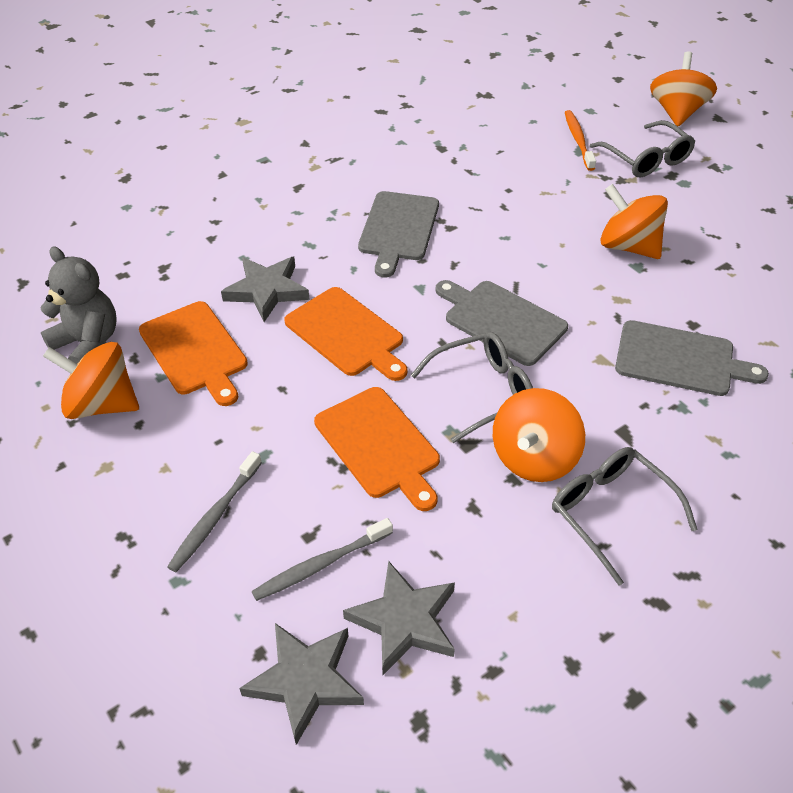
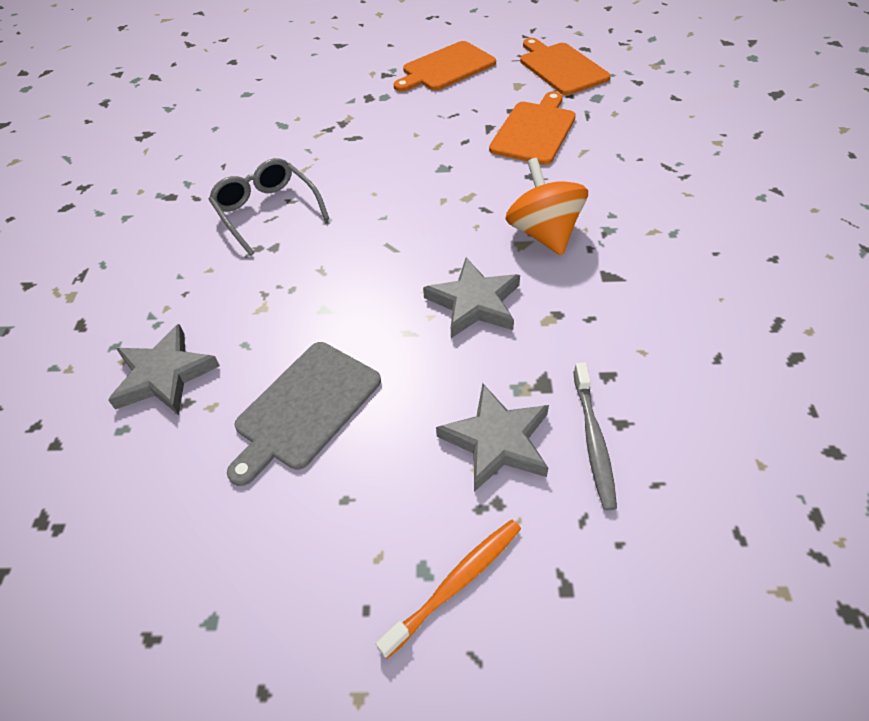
grey cutting board: 3 -> 1
grey glasses: 3 -> 1
grey teddy bear: 1 -> 0
grey toothbrush: 2 -> 1
orange spinning top: 4 -> 1

